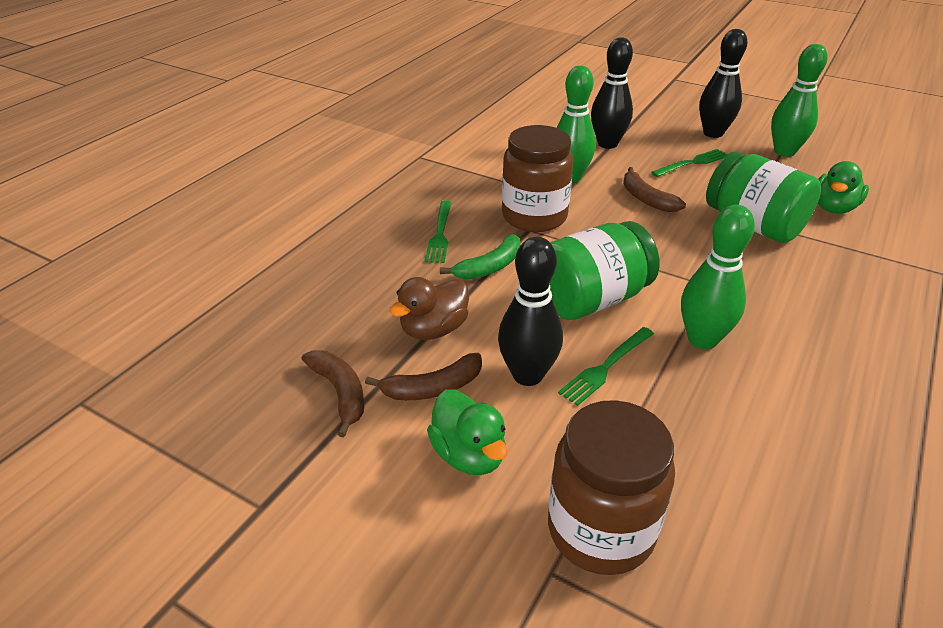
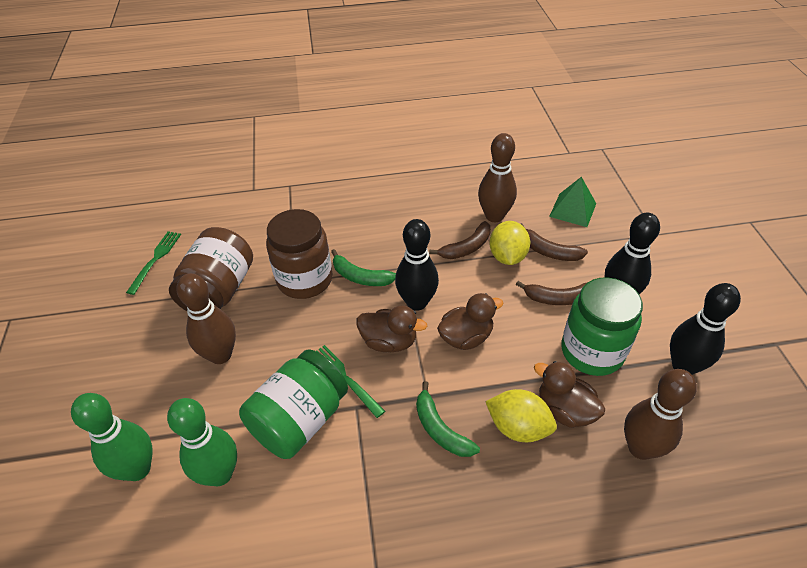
brown bowling pin: 0 -> 3
brown duck: 1 -> 3
green banana: 1 -> 2
green bowling pin: 3 -> 2
green duck: 2 -> 0
green fork: 3 -> 2
green pyramid: 0 -> 1
yellow lemon: 0 -> 2

